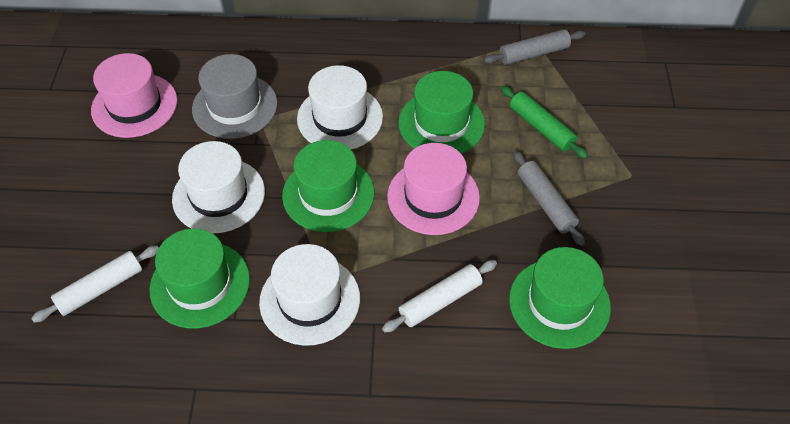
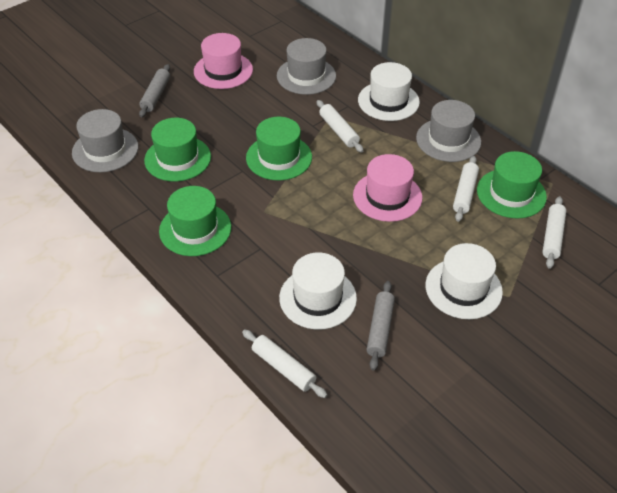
green rolling pin: 1 -> 0
grey hat: 1 -> 3
white rolling pin: 2 -> 4

